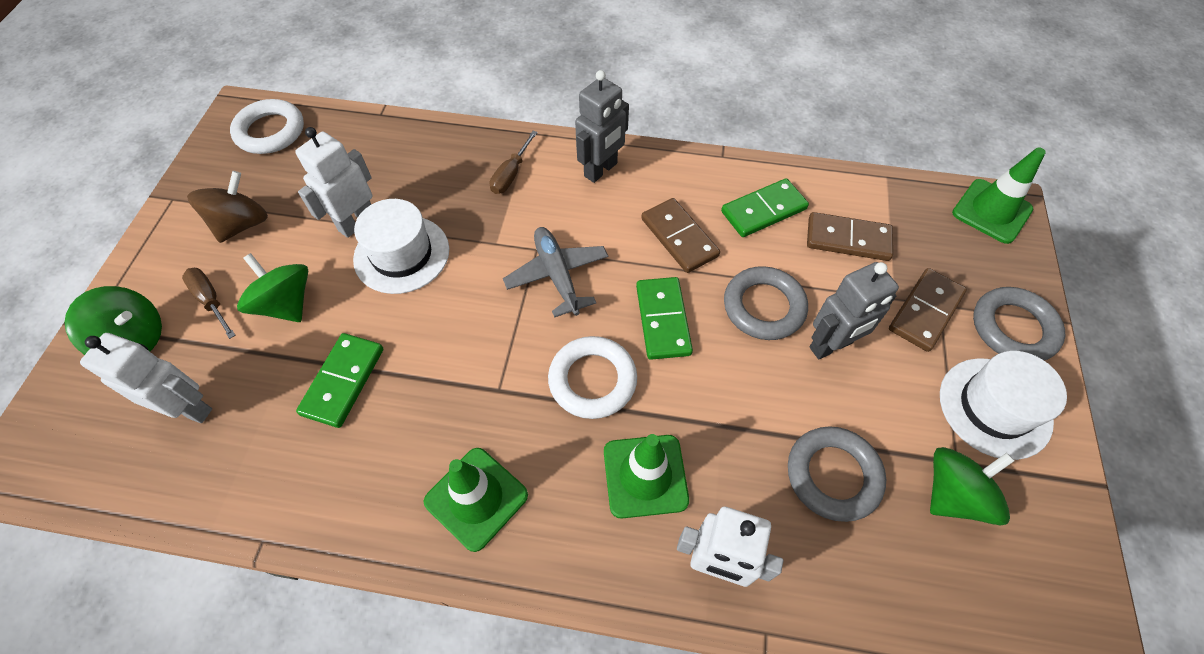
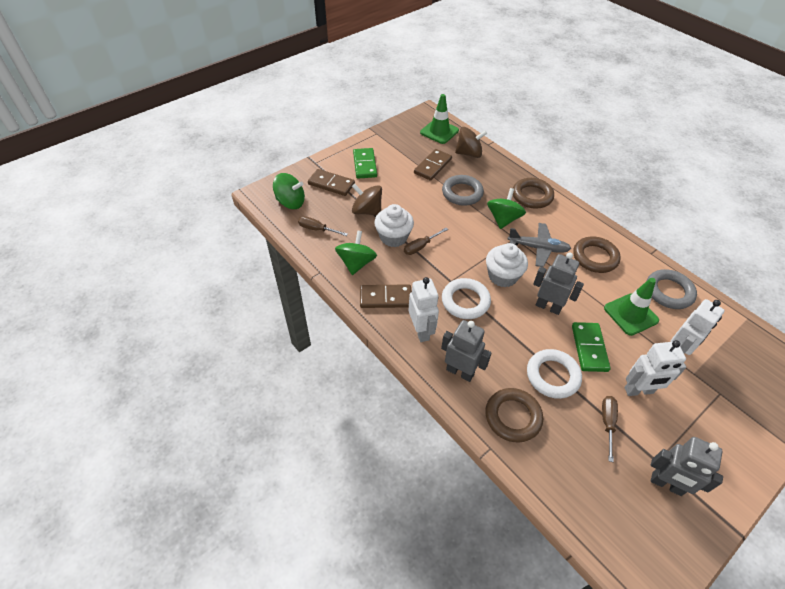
brown ring: 0 -> 3
brown screwdriver: 2 -> 3
brown spinning top: 1 -> 2
green domino: 3 -> 2
green traffic cone: 3 -> 2
grey ring: 3 -> 2
grey robot: 2 -> 3
white cupcake: 0 -> 2
white hat: 2 -> 0

